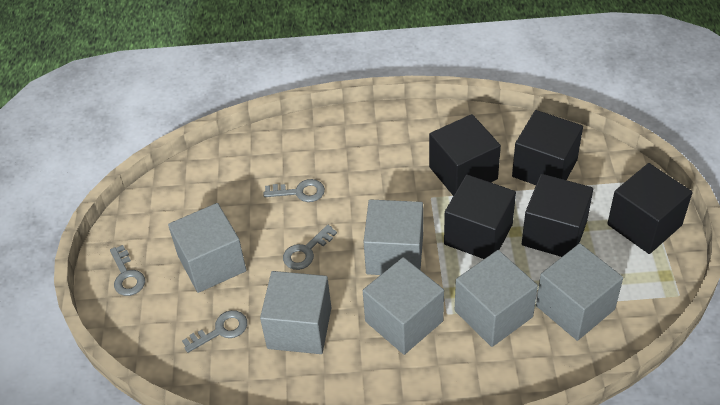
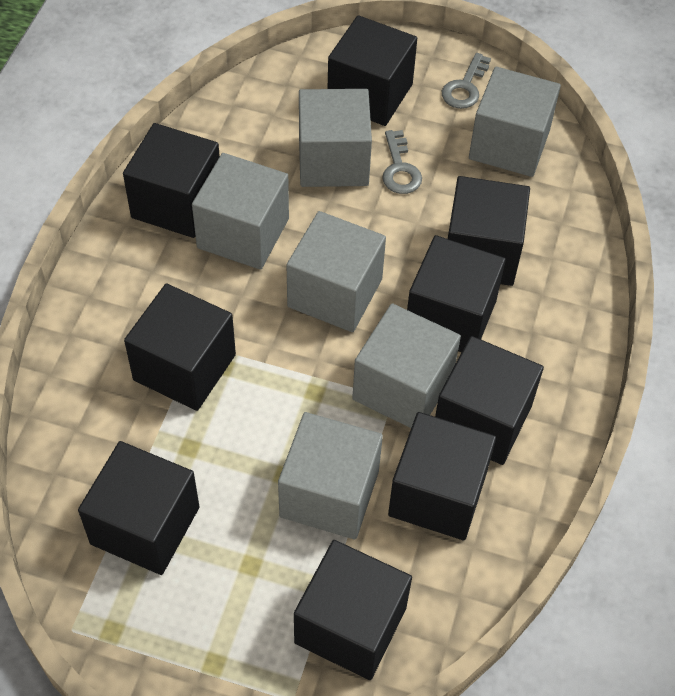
black cube: 5 -> 9
grey key: 4 -> 2

